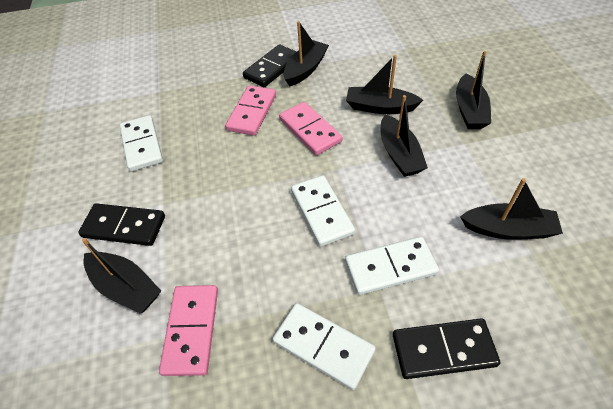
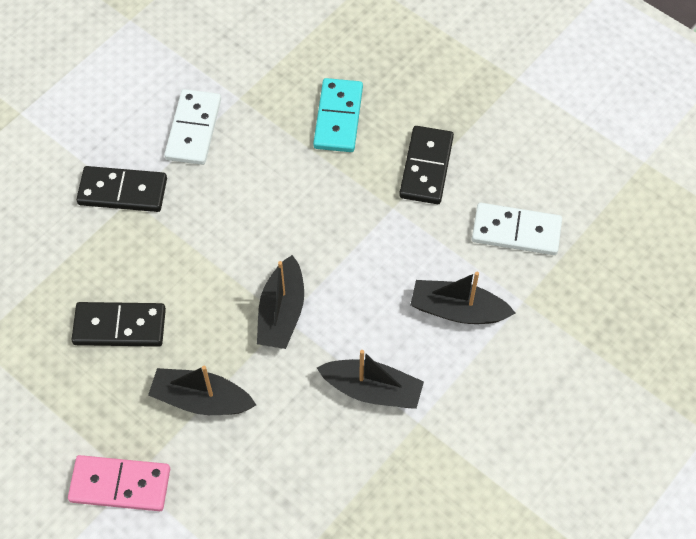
black boat: 6 -> 4
pink domino: 3 -> 1
turquoise domino: 0 -> 1
white domino: 4 -> 2

